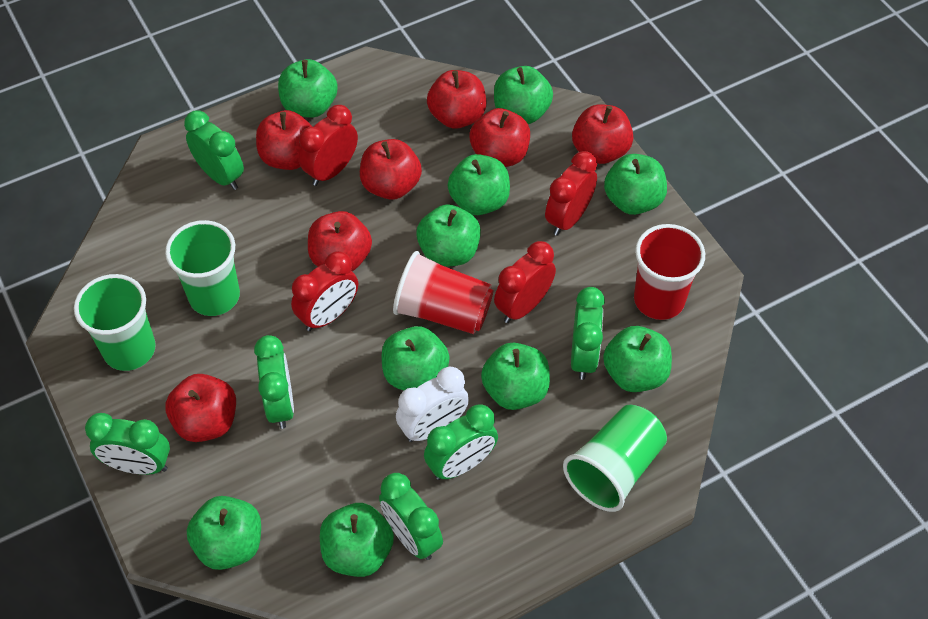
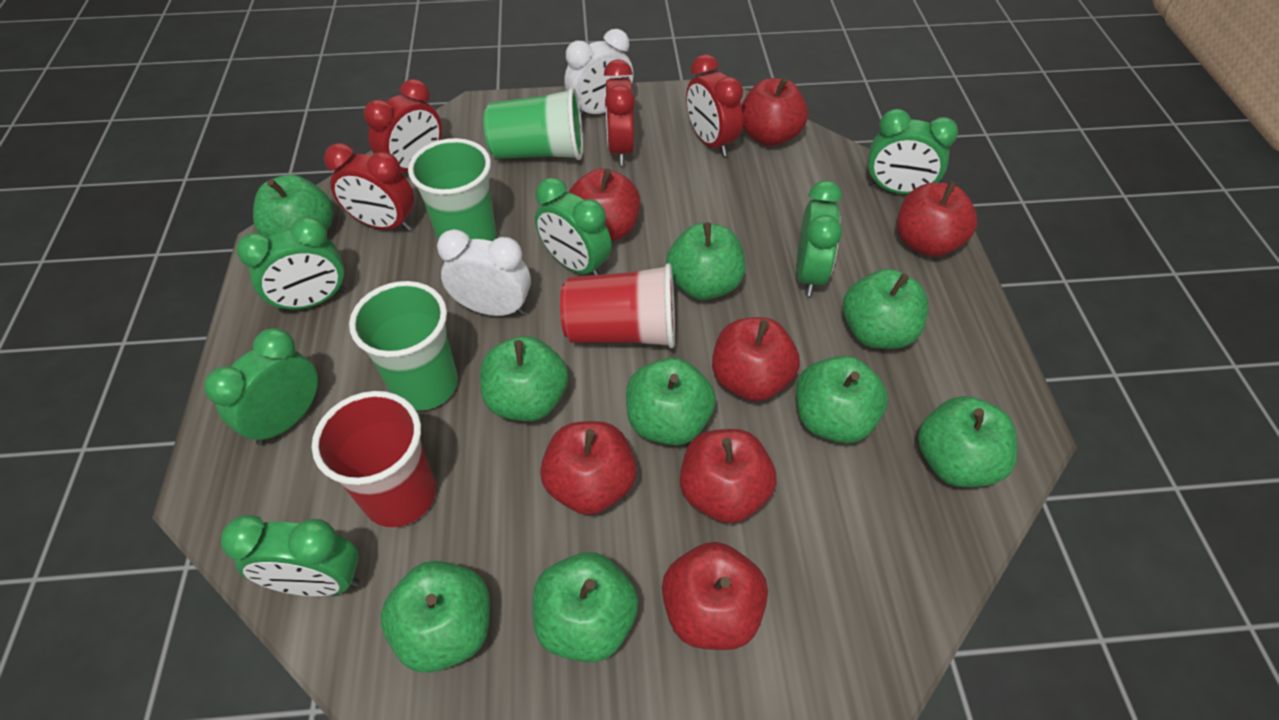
green apple: 10 -> 9
white clock: 1 -> 2

